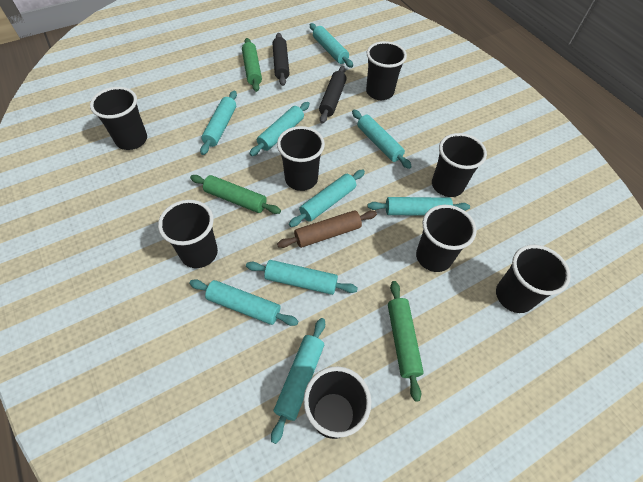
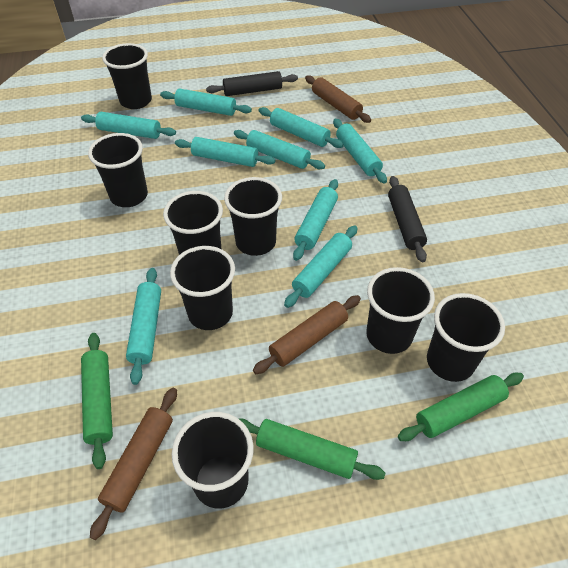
brown rolling pin: 1 -> 3

